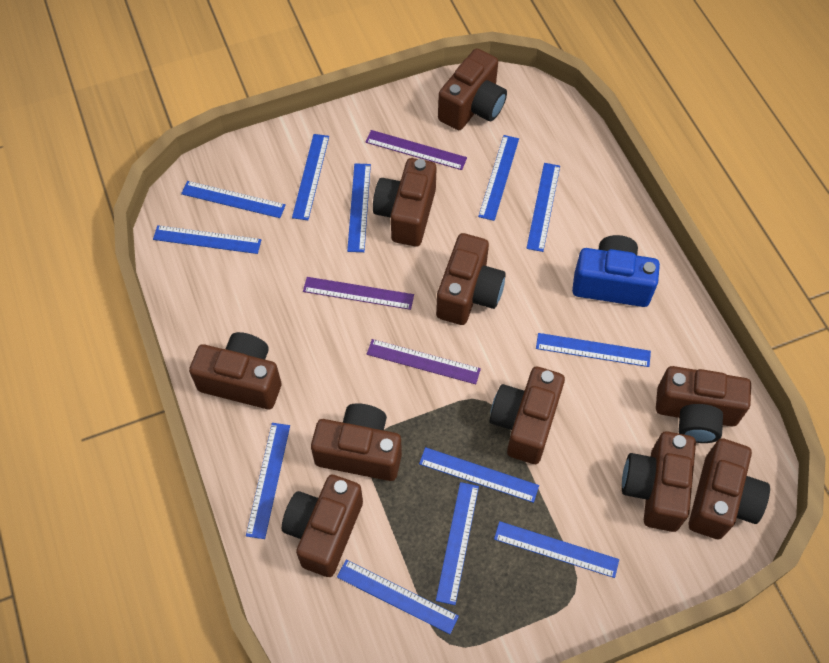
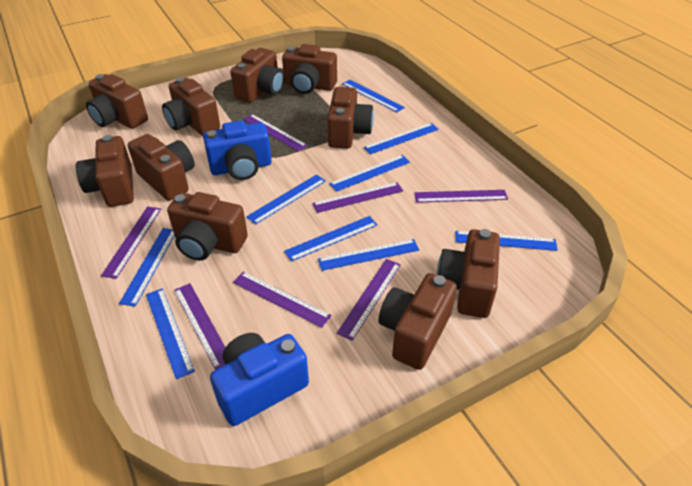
blue camera: 1 -> 2
blue ruler: 12 -> 9
purple ruler: 3 -> 7

